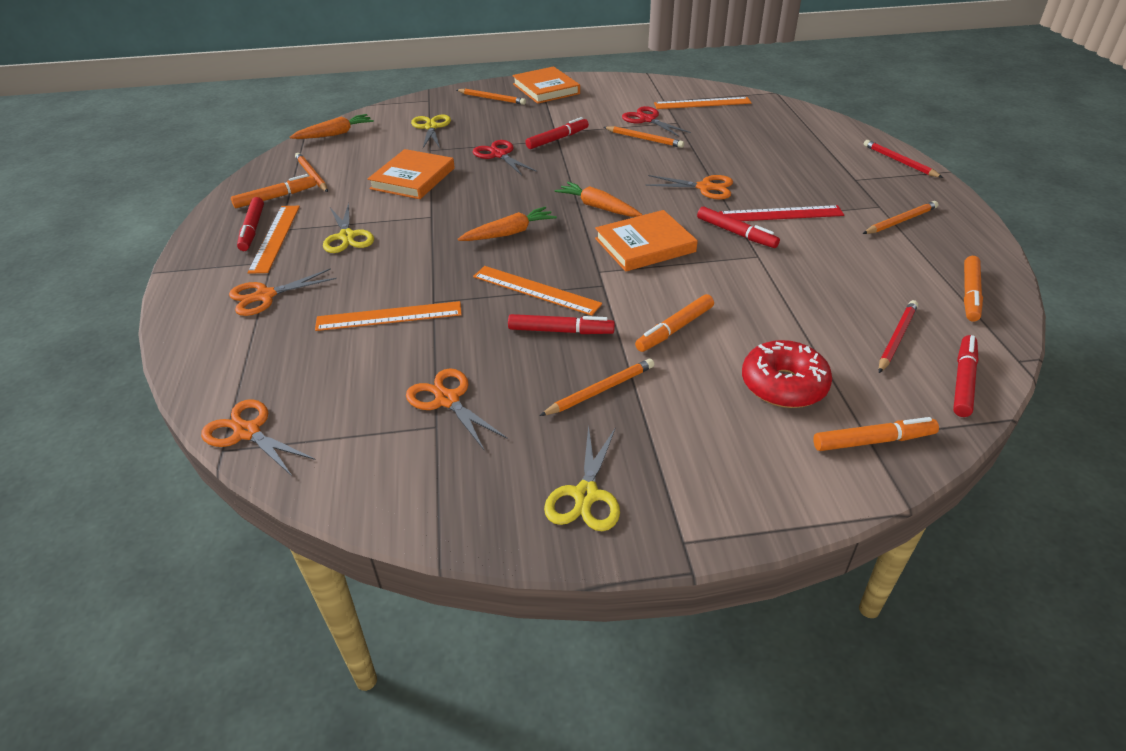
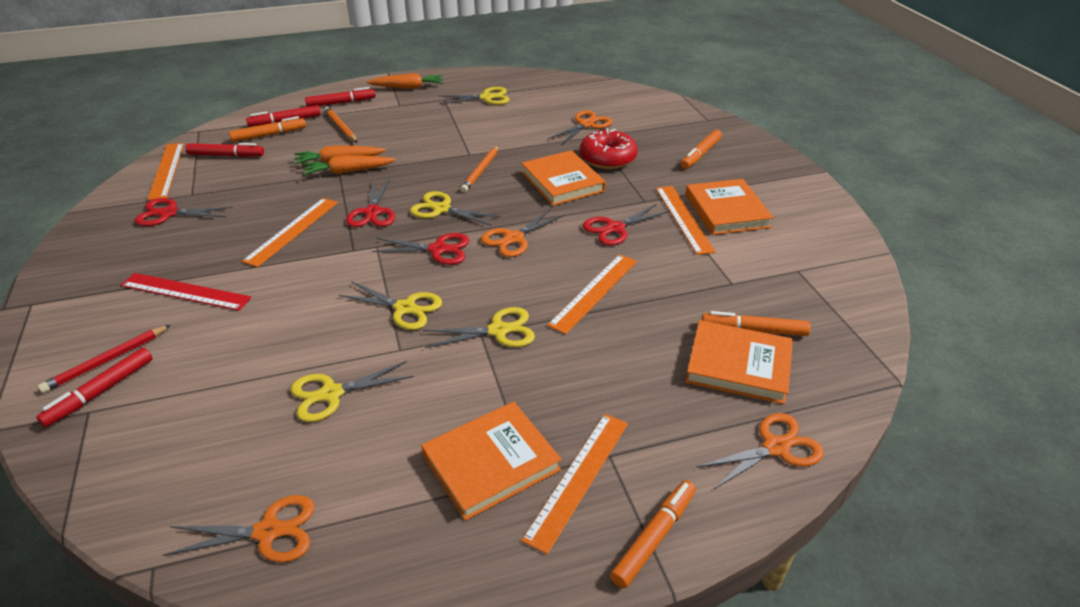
orange book: 3 -> 4
orange pencil: 5 -> 2
orange ruler: 4 -> 5
red marker: 5 -> 4
red pencil: 2 -> 1
red scissors: 2 -> 4
yellow scissors: 3 -> 5

